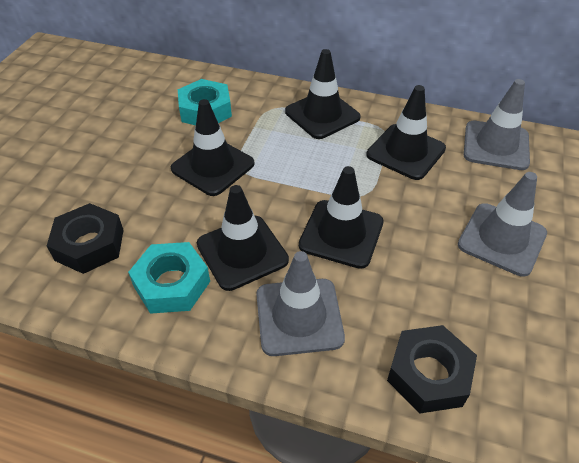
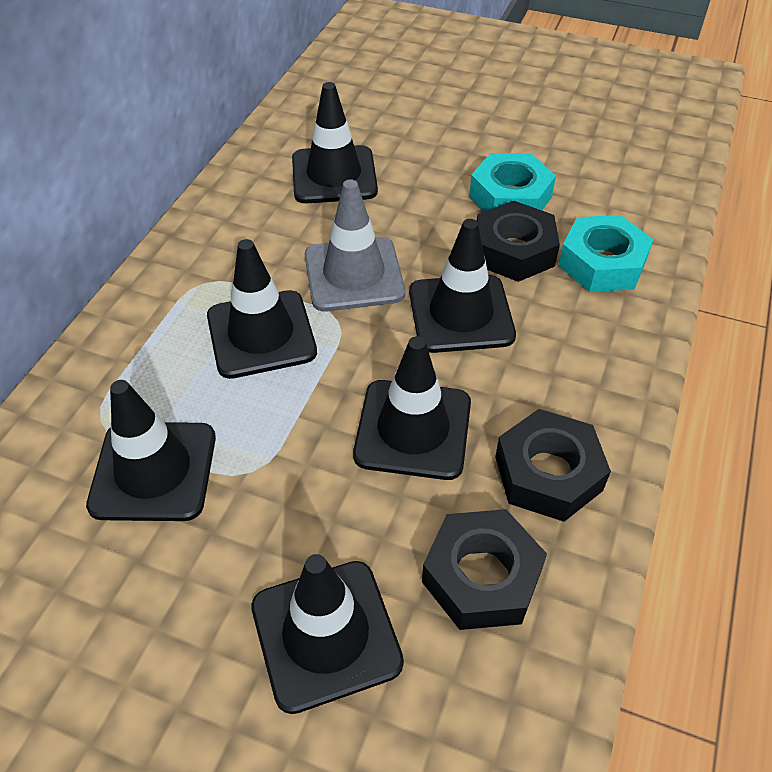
black nut: 2 -> 3
black traffic cone: 5 -> 6
grey traffic cone: 3 -> 1

